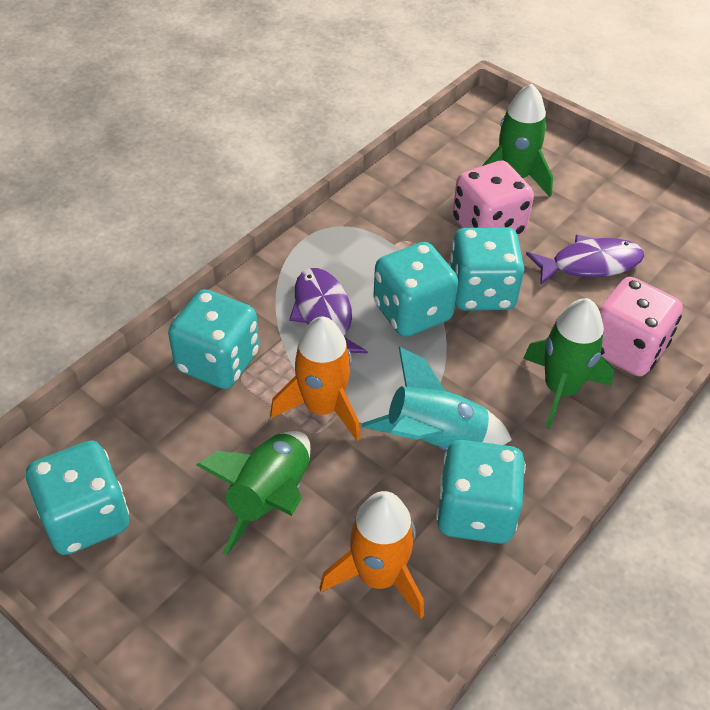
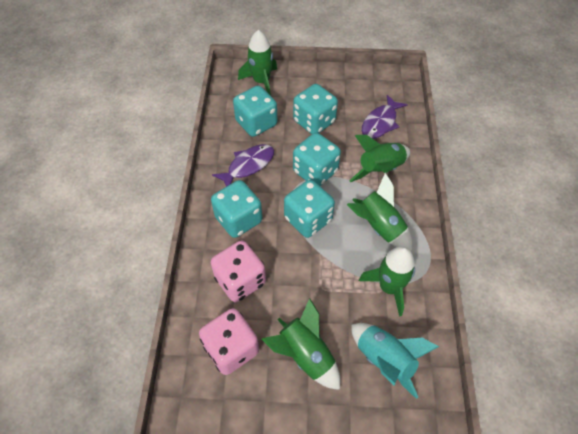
green rocket: 3 -> 5
orange rocket: 2 -> 0

